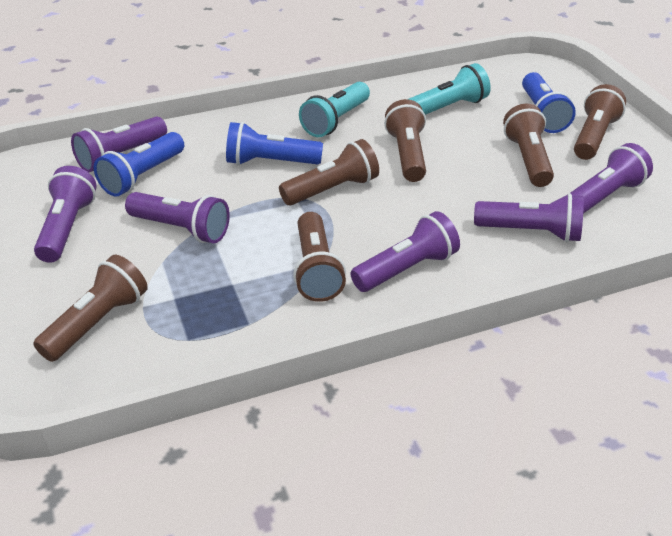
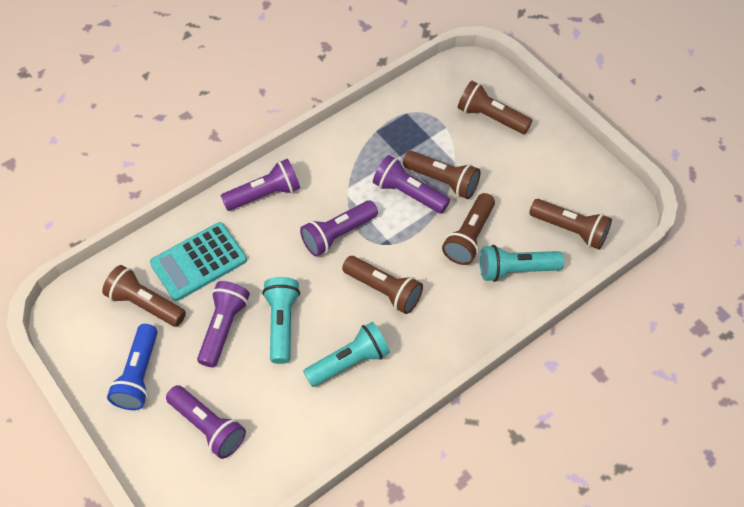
blue flashlight: 3 -> 1
purple flashlight: 6 -> 5
turquoise calculator: 0 -> 1
turquoise flashlight: 2 -> 3

